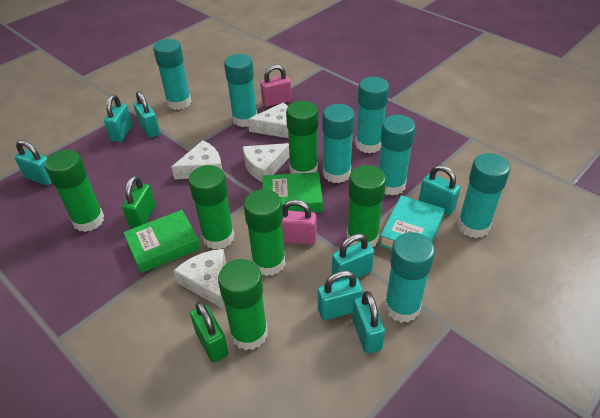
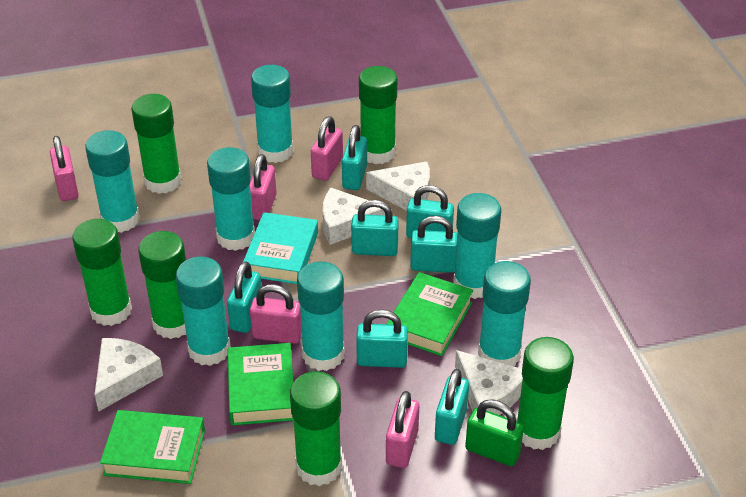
green book: 2 -> 3
green padlock: 2 -> 1
pink padlock: 2 -> 5

